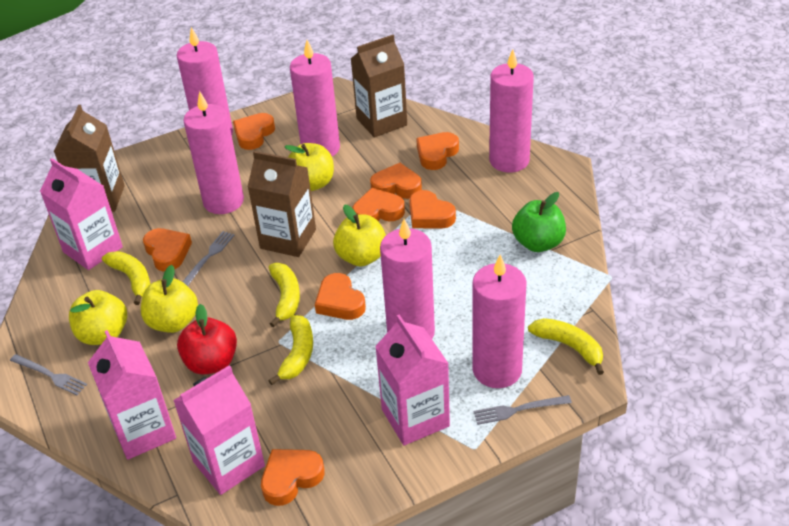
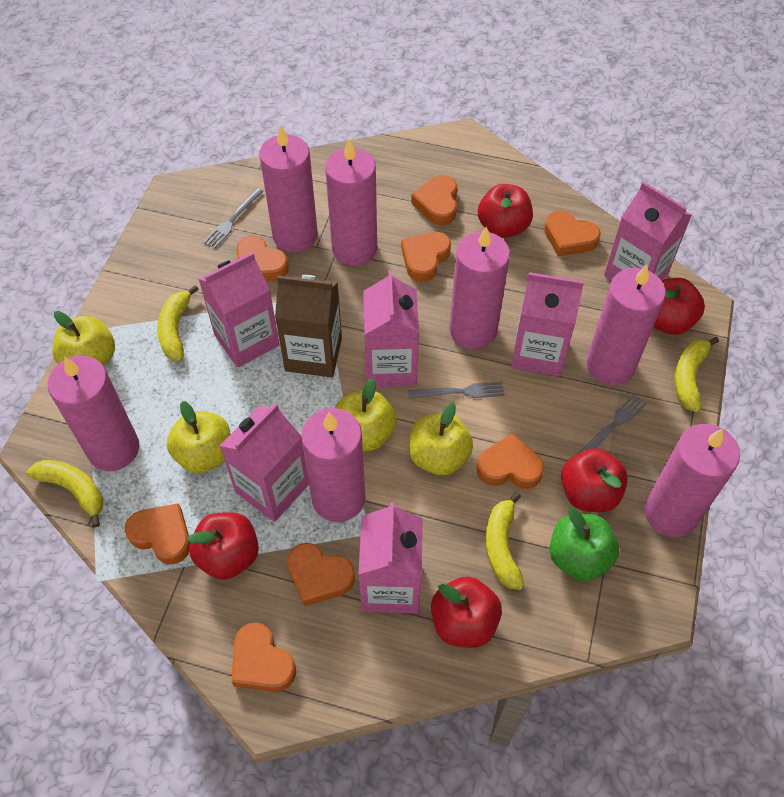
brown carton: 3 -> 1
pink candle: 6 -> 7
pink carton: 4 -> 6
red apple: 1 -> 5

